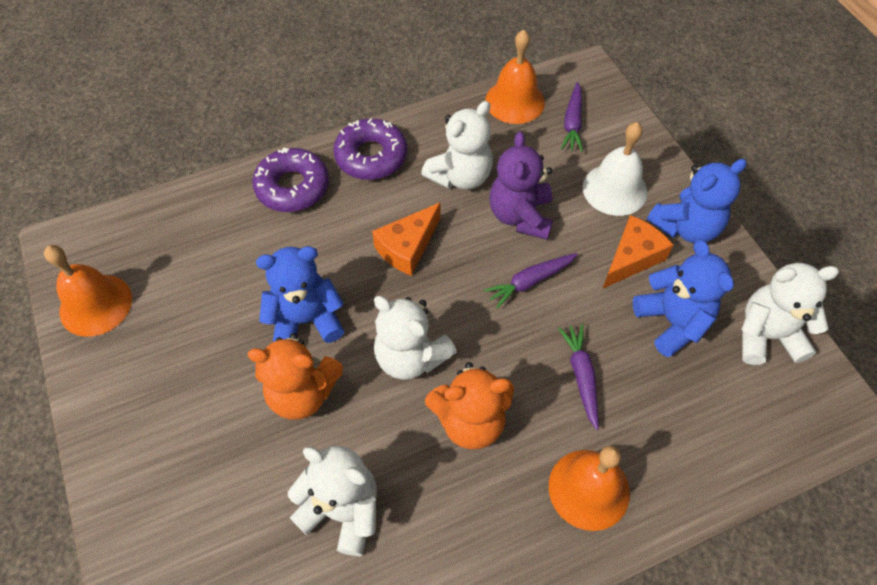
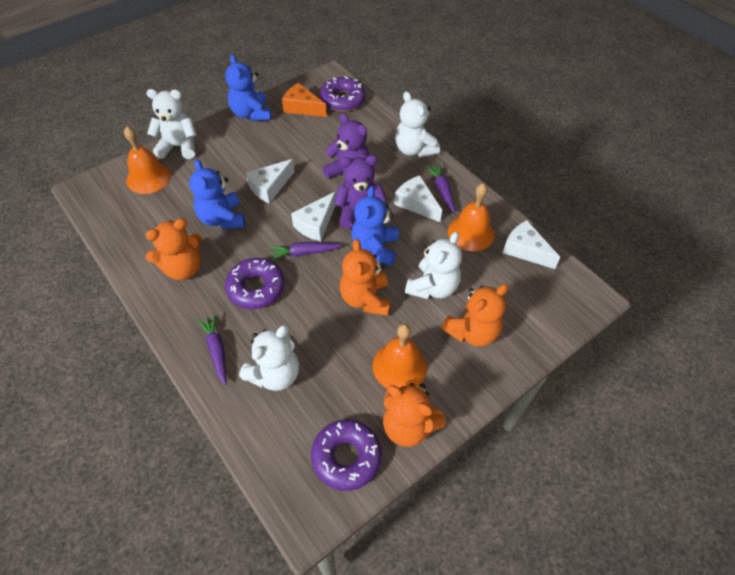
orange cheese: 2 -> 1
orange teddy bear: 2 -> 4
purple donut: 2 -> 3
purple teddy bear: 1 -> 2
white bell: 1 -> 0
white cheese: 0 -> 4

